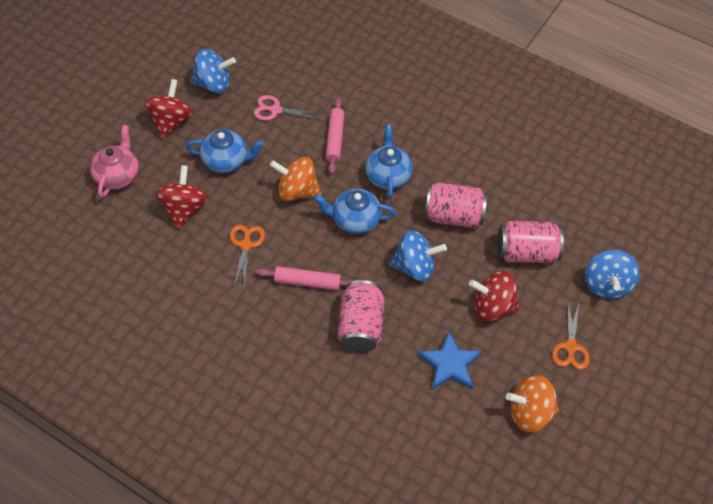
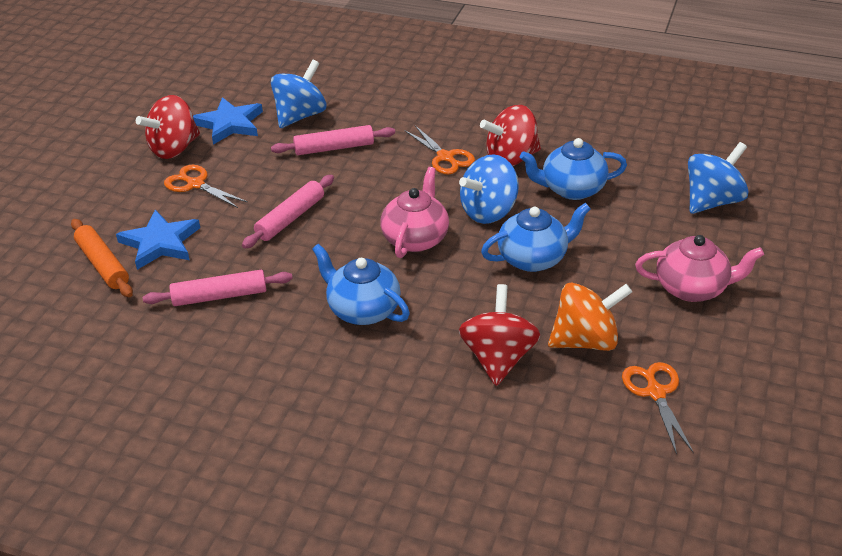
blue star: 1 -> 2
orange rolling pin: 0 -> 1
orange scissors: 2 -> 3
orange spinning top: 2 -> 1
pink can: 3 -> 0
pink rolling pin: 2 -> 3
pink scissors: 1 -> 0
pink teapot: 1 -> 2

